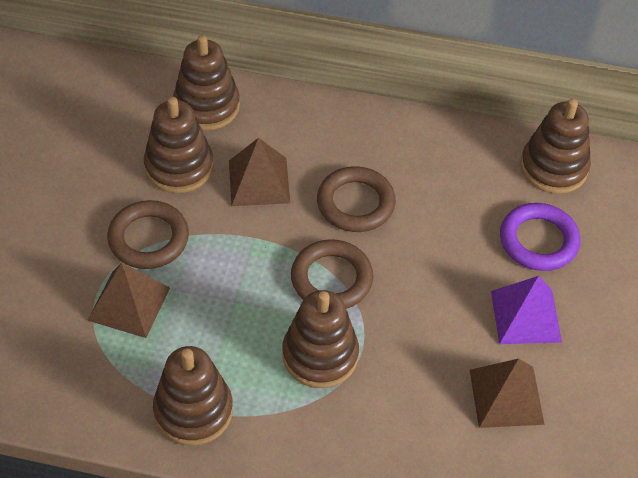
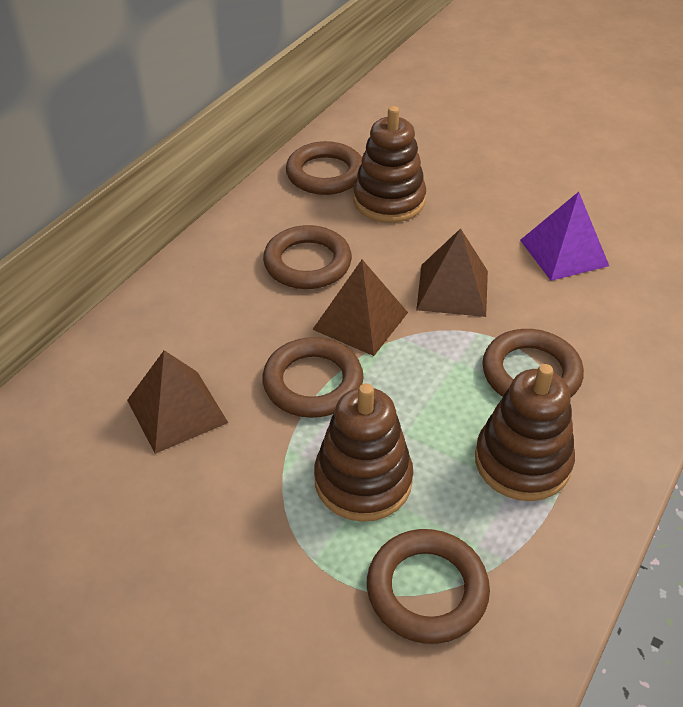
brown ring: 3 -> 5
brown stacking toy: 5 -> 3
purple ring: 1 -> 0

